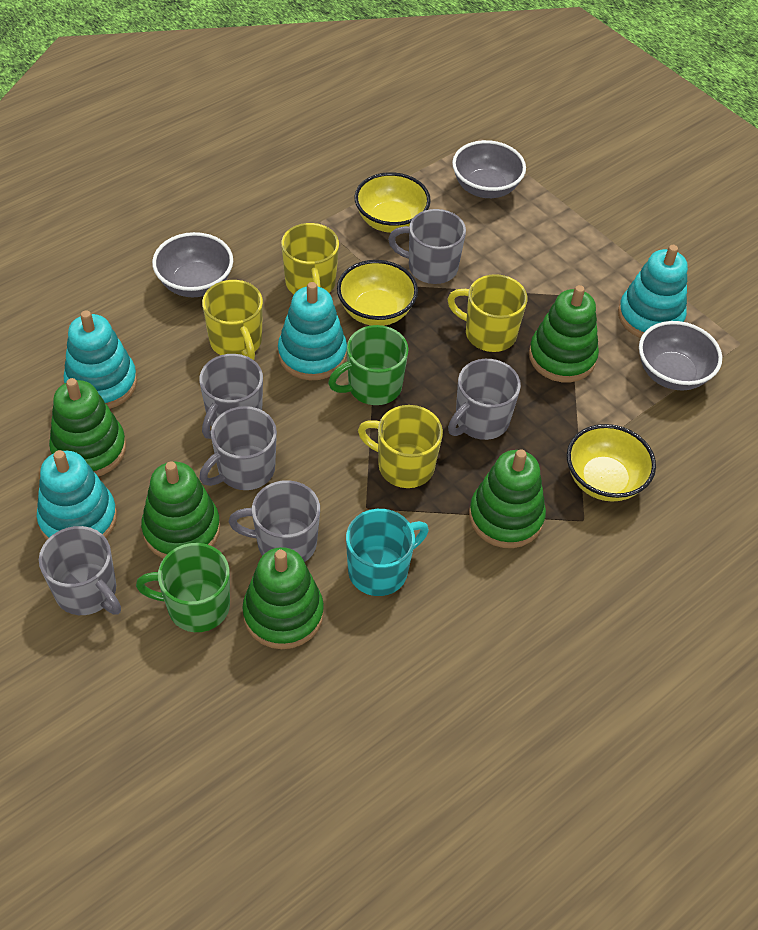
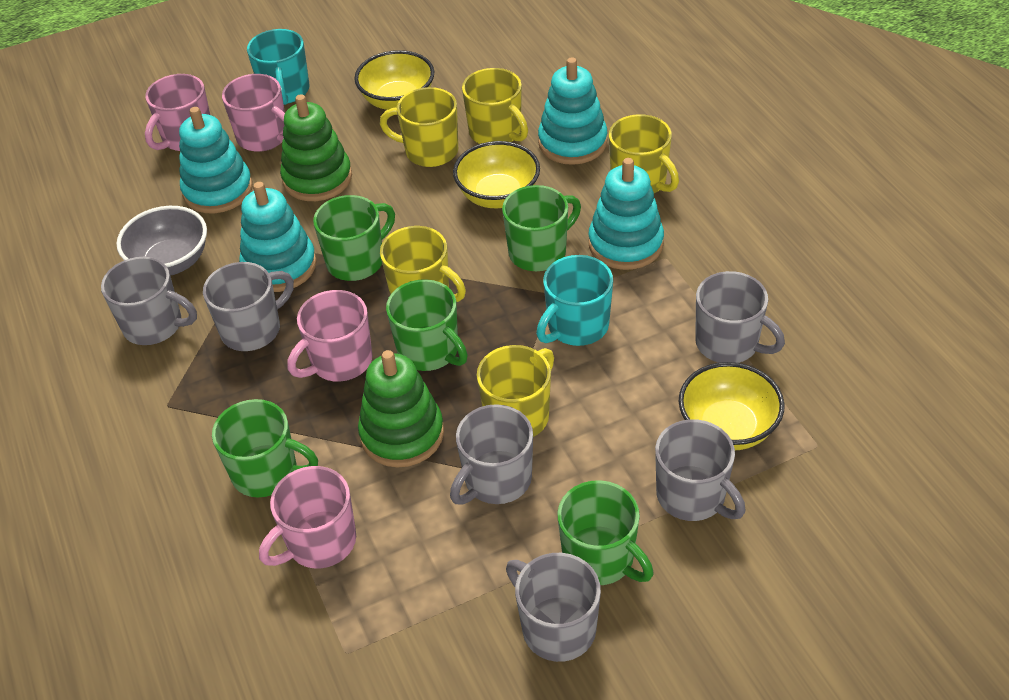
green mug: 2 -> 5
green stacking toy: 5 -> 2
grey bowl: 3 -> 1
pink mug: 0 -> 4
turquoise mug: 1 -> 2
yellow mug: 4 -> 5

